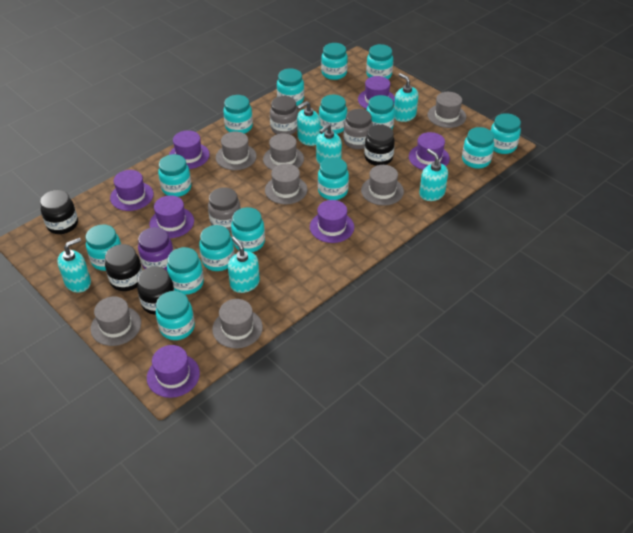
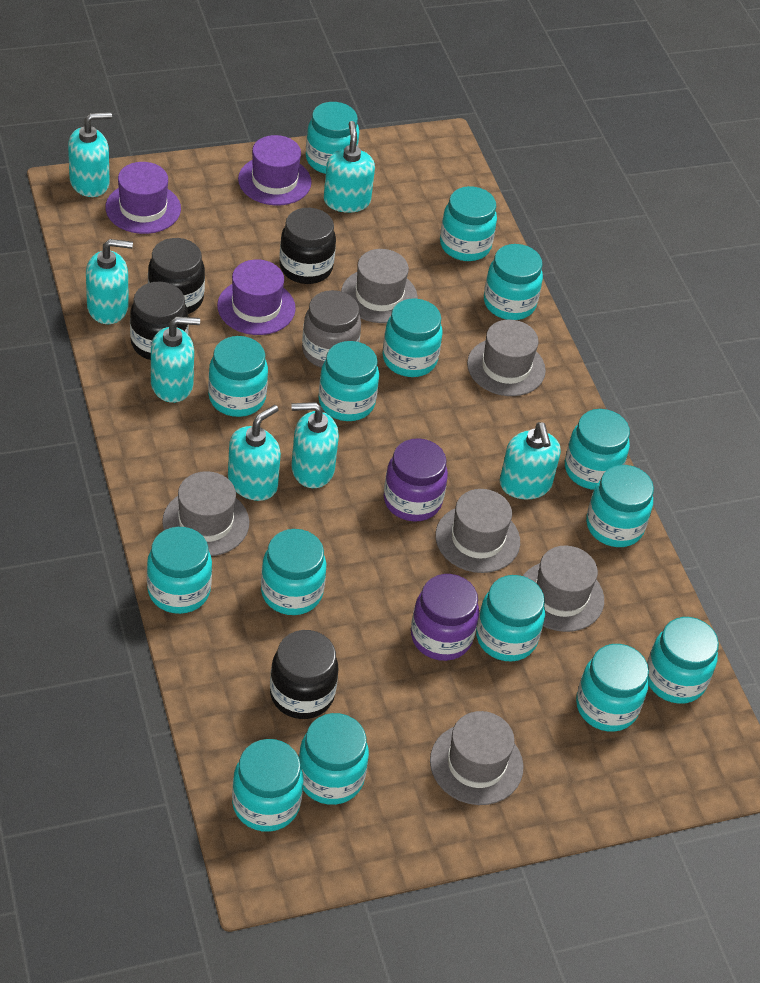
grey hat: 7 -> 6
grey jar: 3 -> 1
purple hat: 7 -> 3
purple jar: 1 -> 2
turquoise soap dispenser: 6 -> 7

